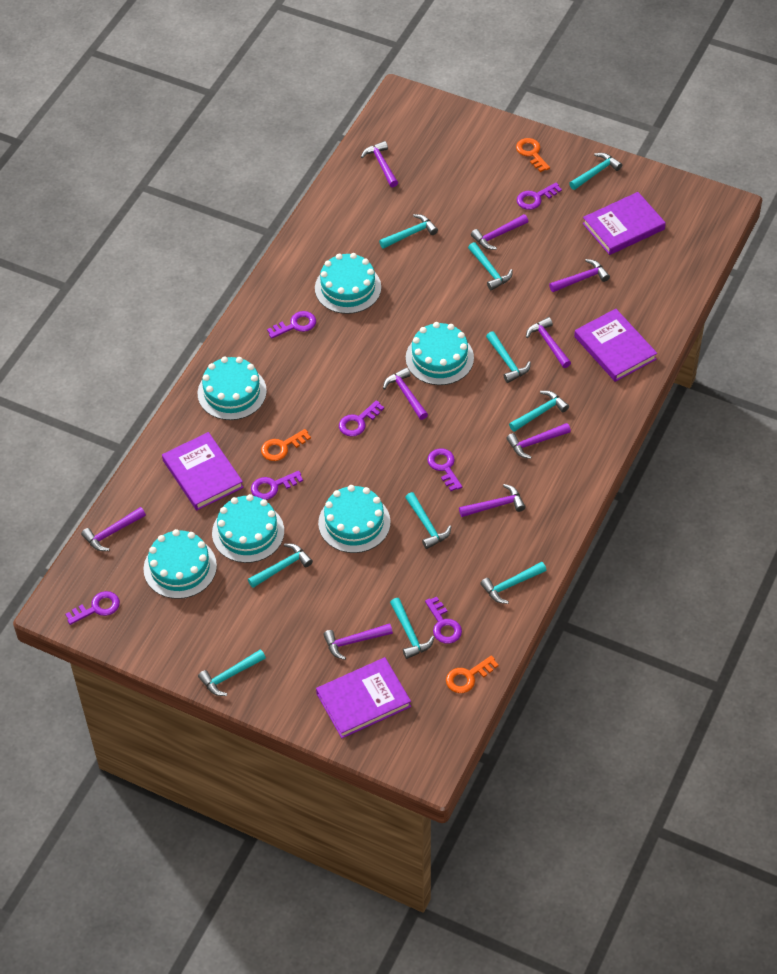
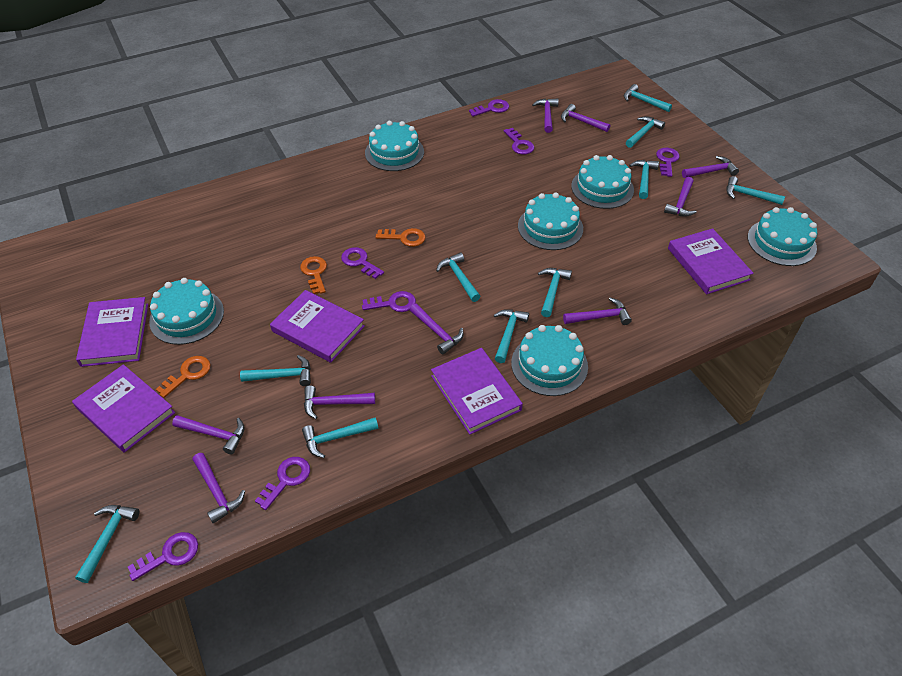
purple book: 4 -> 5

